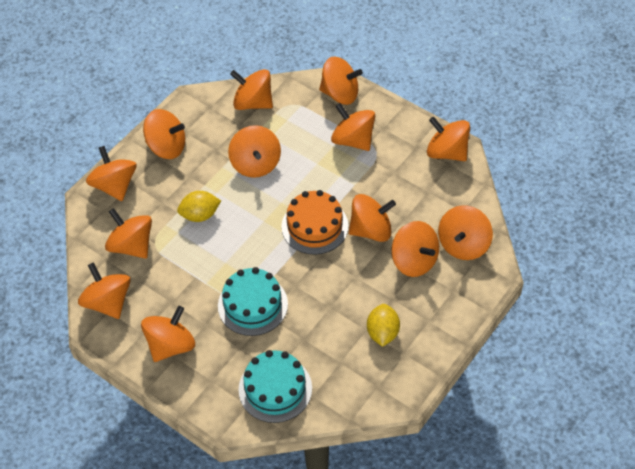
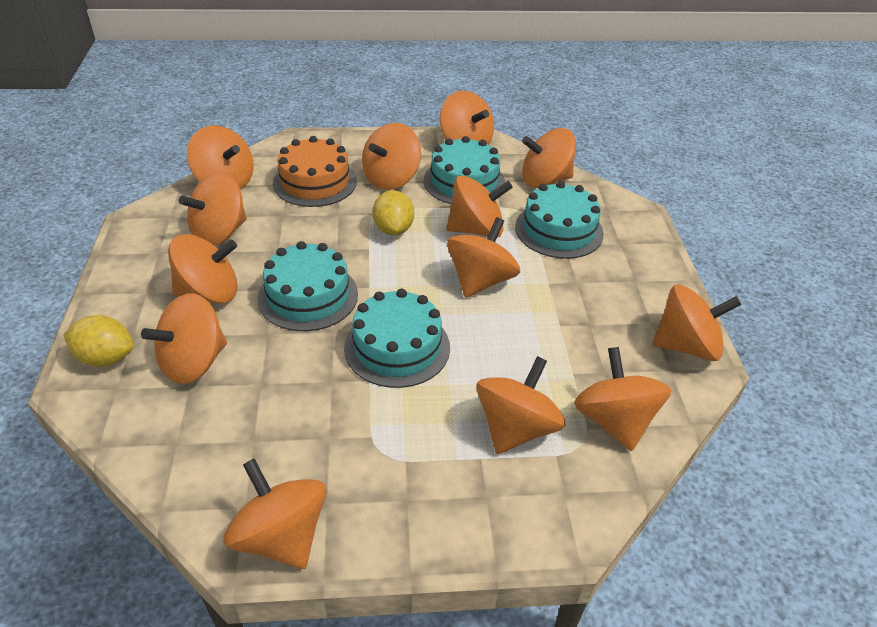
turquoise cake: 2 -> 4

